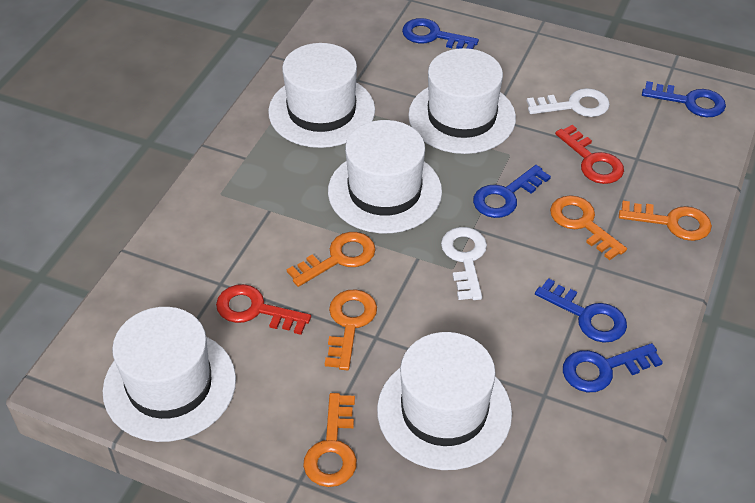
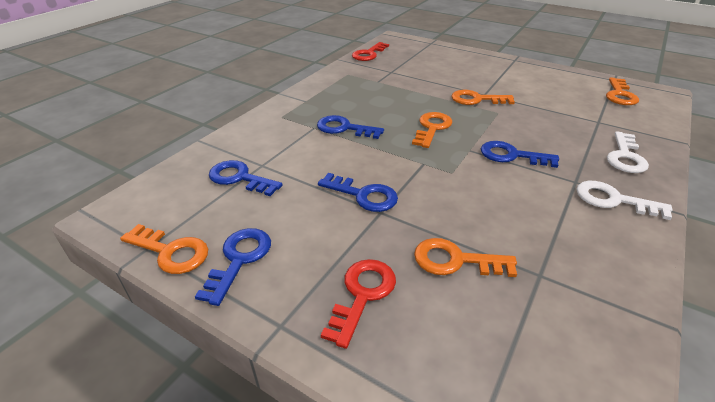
white hat: 5 -> 0

